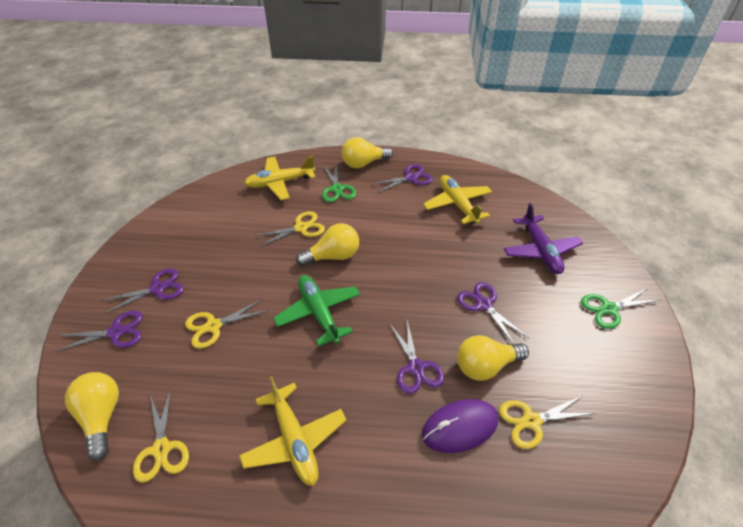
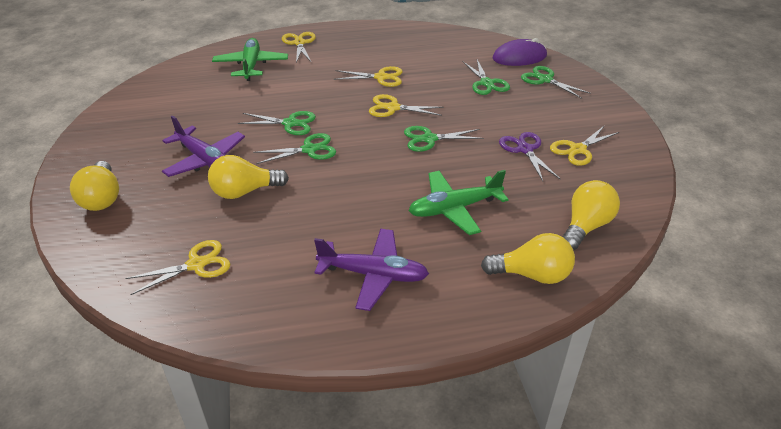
green plane: 1 -> 2
green scissors: 2 -> 5
purple plane: 1 -> 2
purple scissors: 5 -> 1
yellow plane: 3 -> 0
yellow scissors: 4 -> 5

